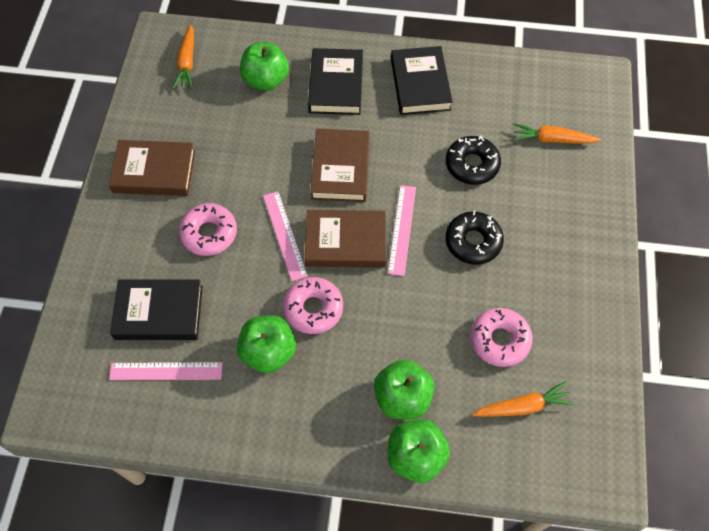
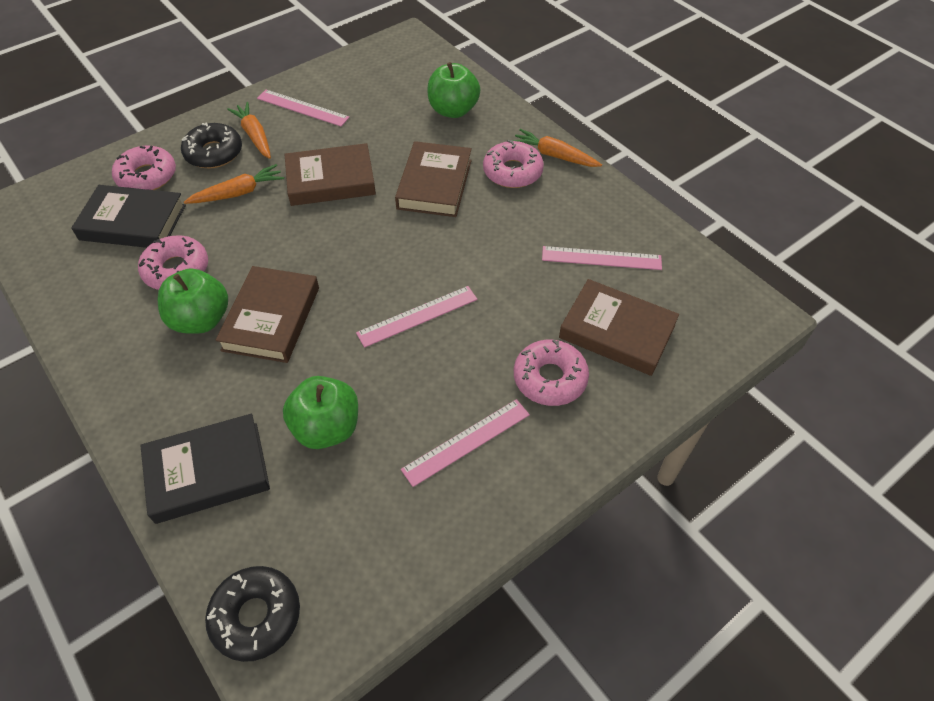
black book: 3 -> 2
brown book: 3 -> 4
green apple: 4 -> 3
pink donut: 3 -> 4
pink ruler: 3 -> 4

